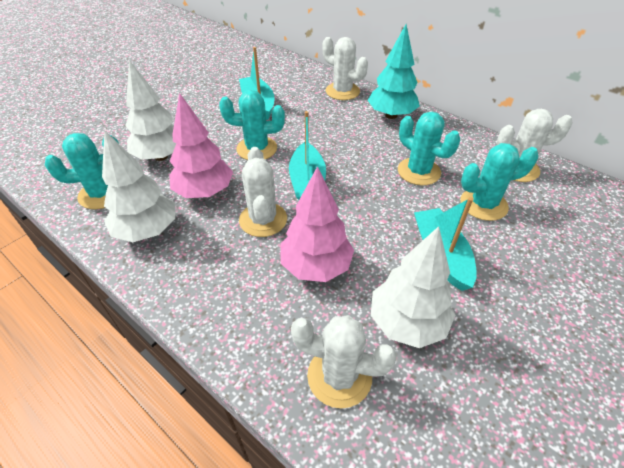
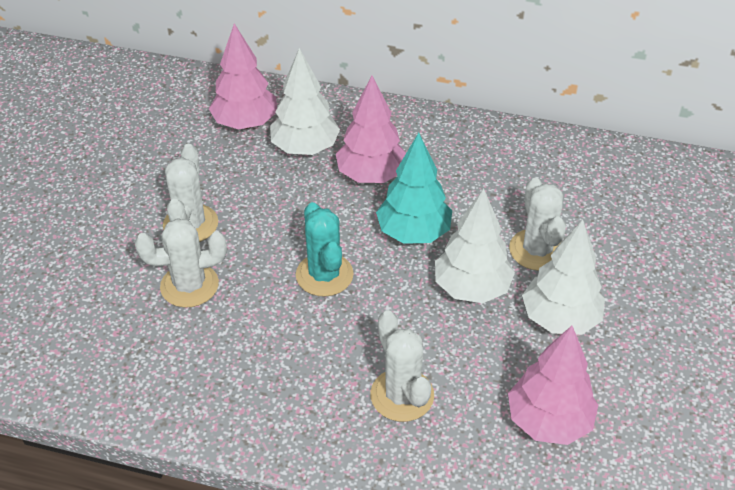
pink tree: 2 -> 3
turquoise boat: 3 -> 0
turquoise cactus: 4 -> 1

